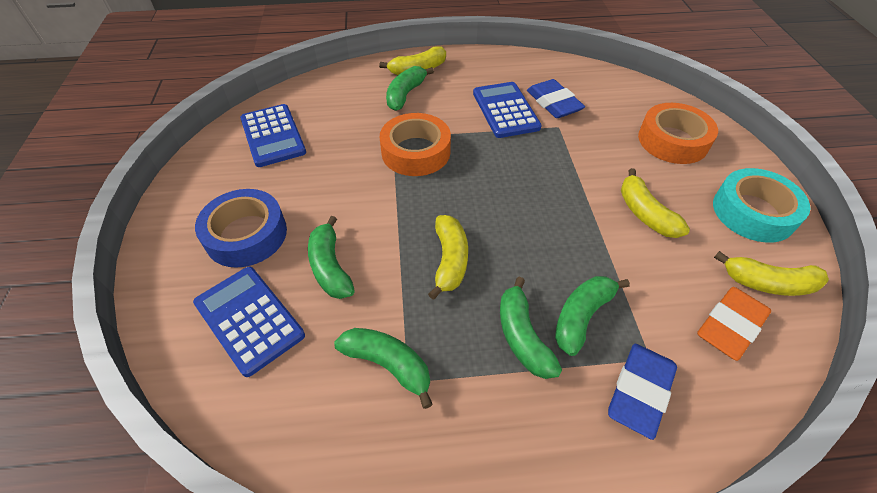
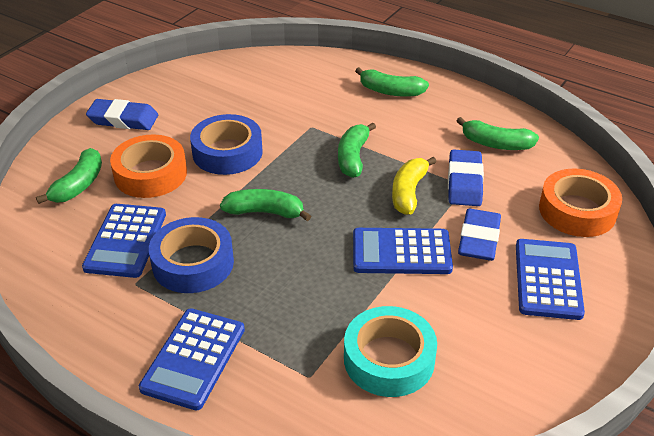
blue calculator: 3 -> 4
blue eraser: 2 -> 3
blue tape: 1 -> 2
orange eraser: 1 -> 0
yellow banana: 4 -> 1

